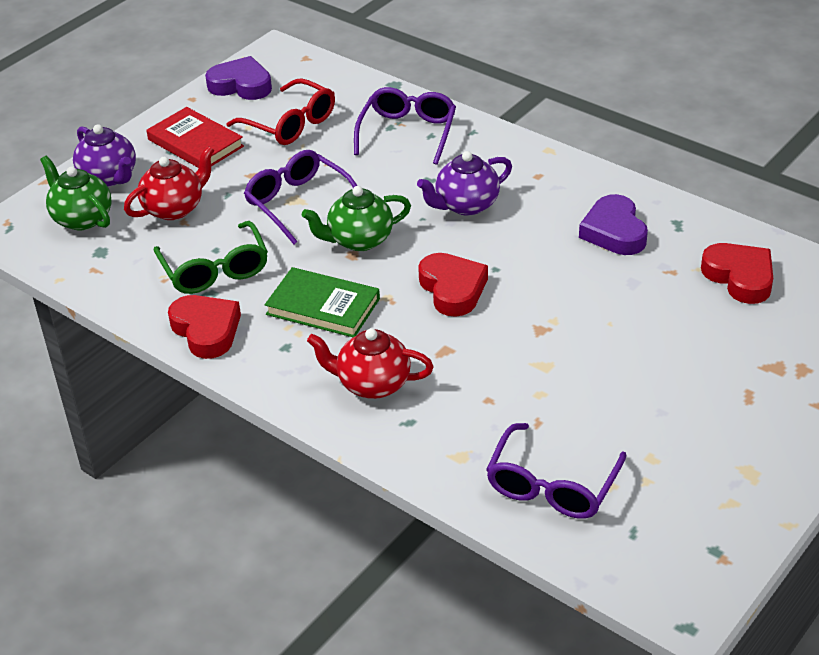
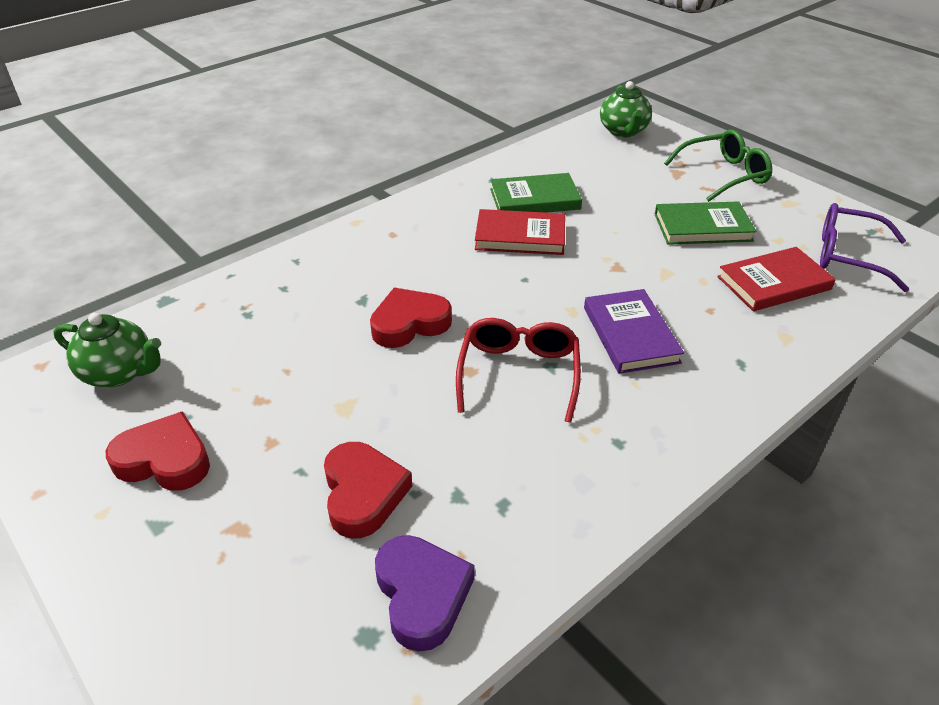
green book: 1 -> 2
purple book: 0 -> 1
purple glasses: 3 -> 1
purple heart: 2 -> 1
purple teapot: 2 -> 0
red book: 1 -> 2
red teapot: 2 -> 0

